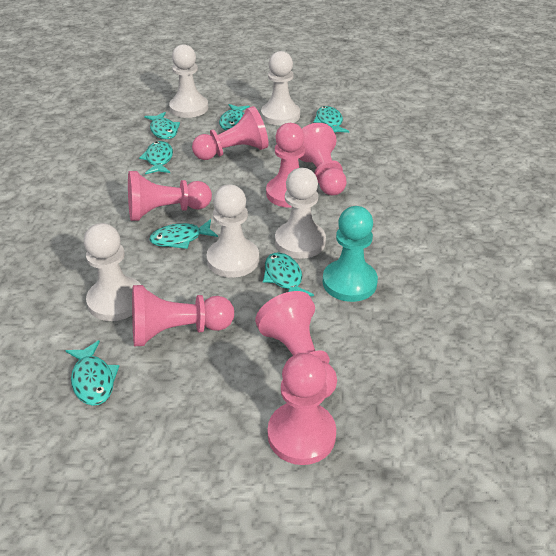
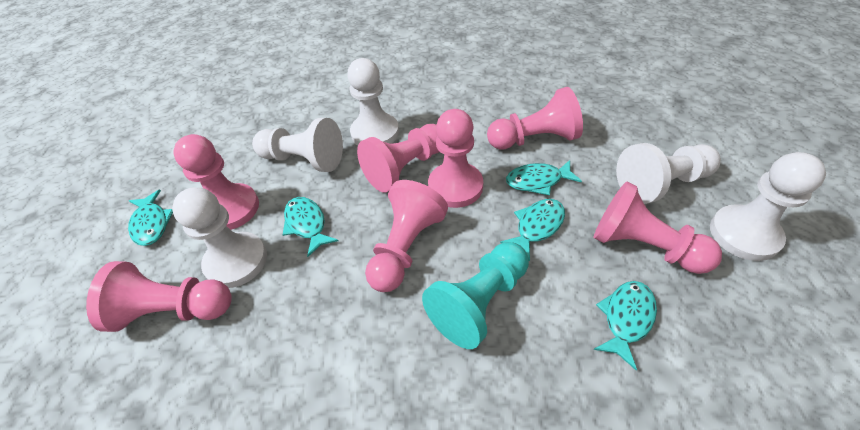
turquoise fish: 7 -> 5

